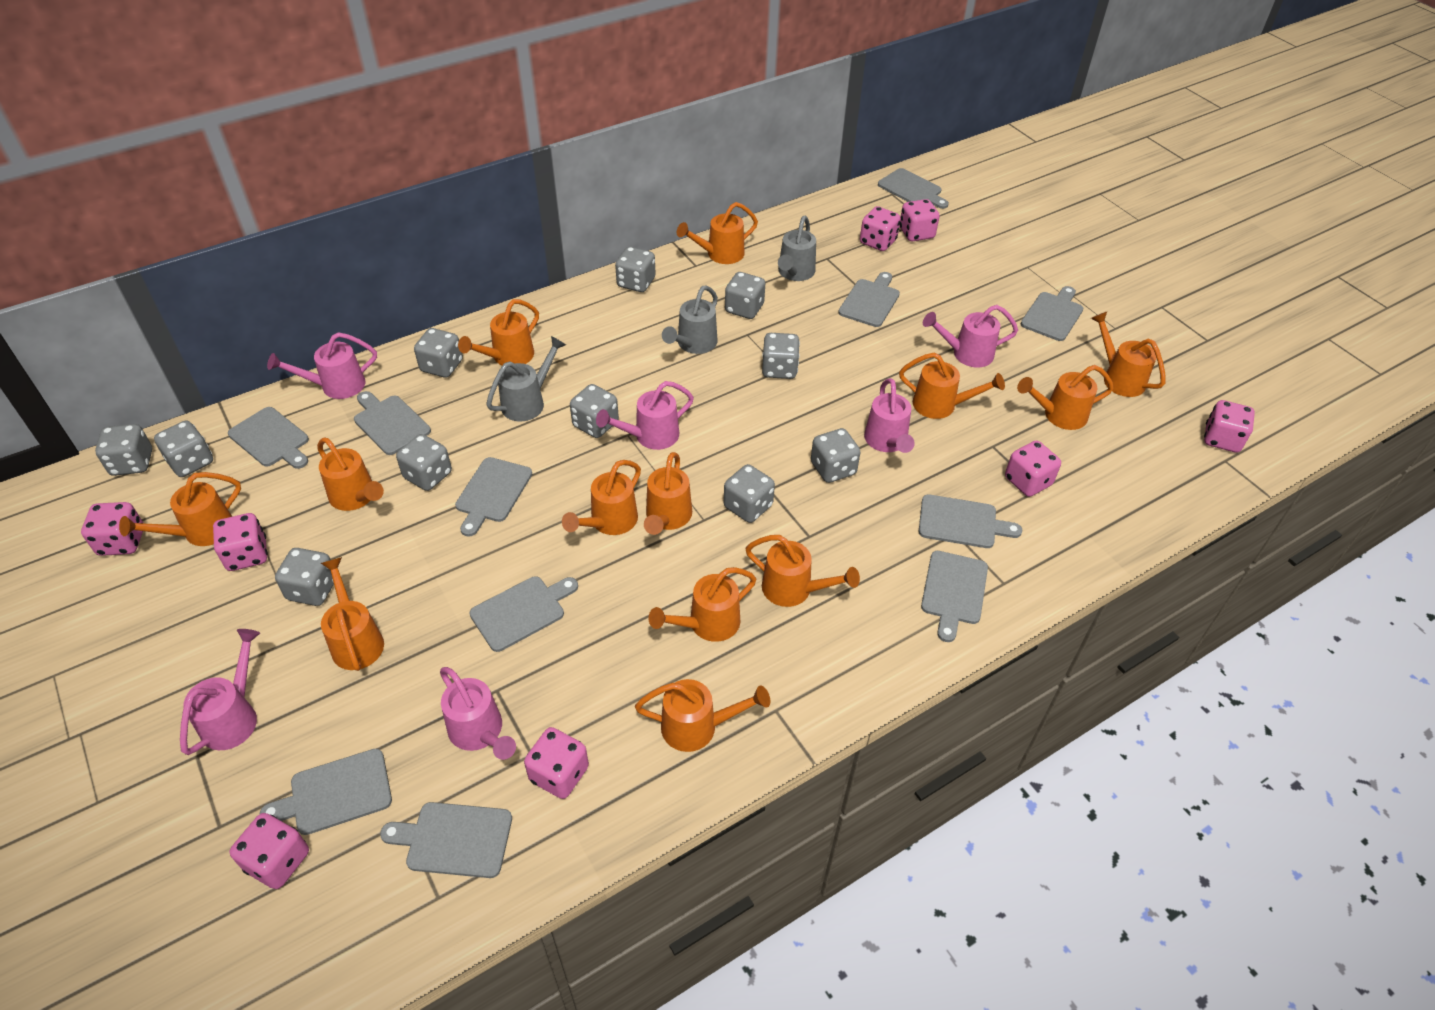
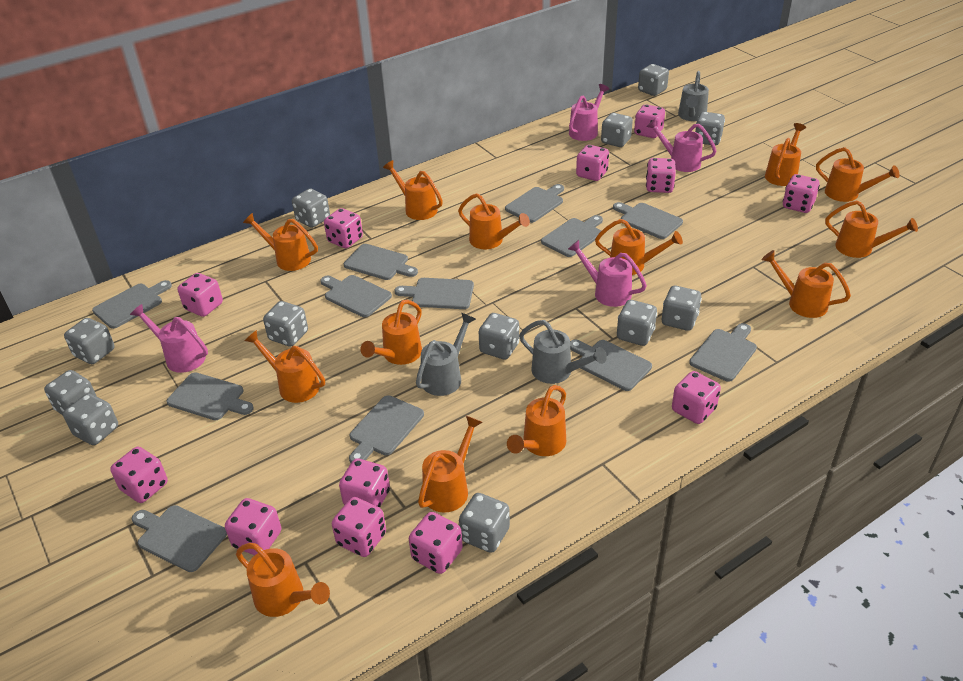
grey cutting board: 11 -> 12
grey dice: 11 -> 12
pink dice: 8 -> 12
pink watering can: 6 -> 4

